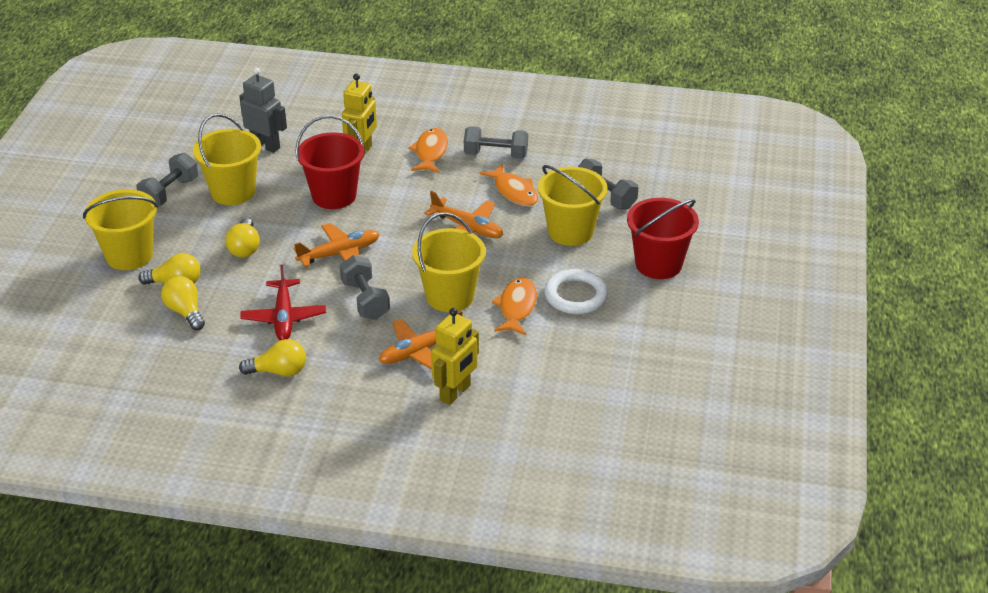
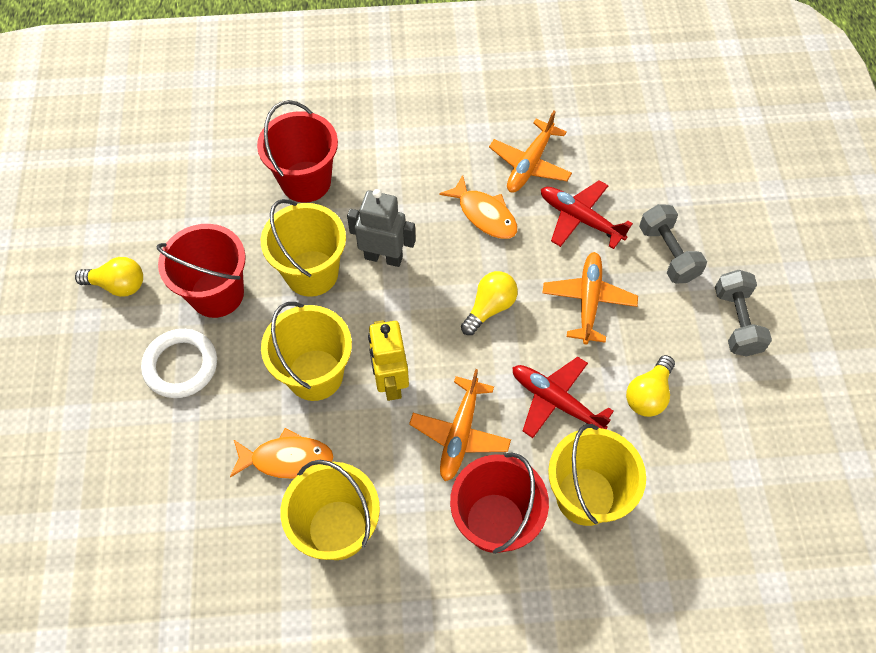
grey dumbbell: 4 -> 2
orange fish: 3 -> 2
red bucket: 2 -> 3
red plane: 1 -> 2
yellow light bulb: 4 -> 3
yellow robot: 2 -> 1

